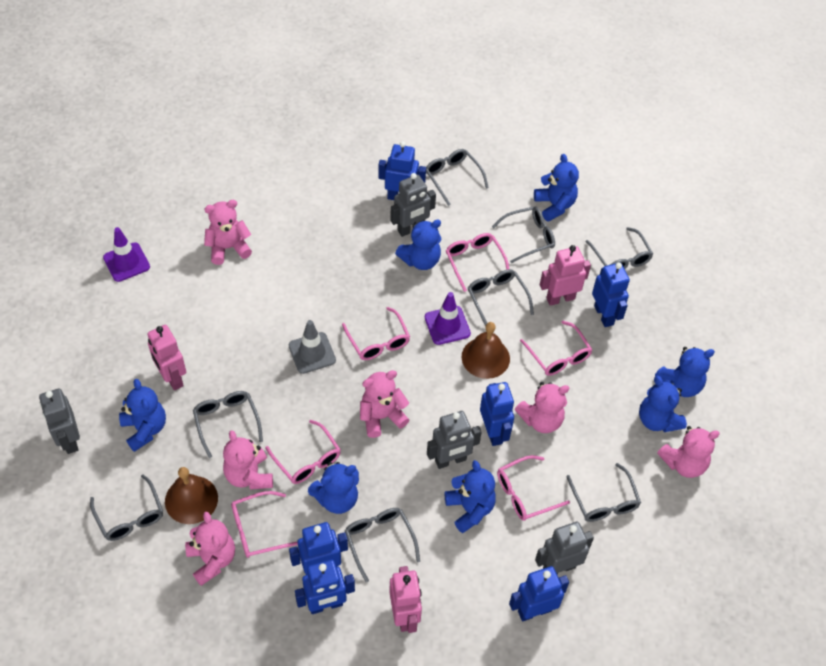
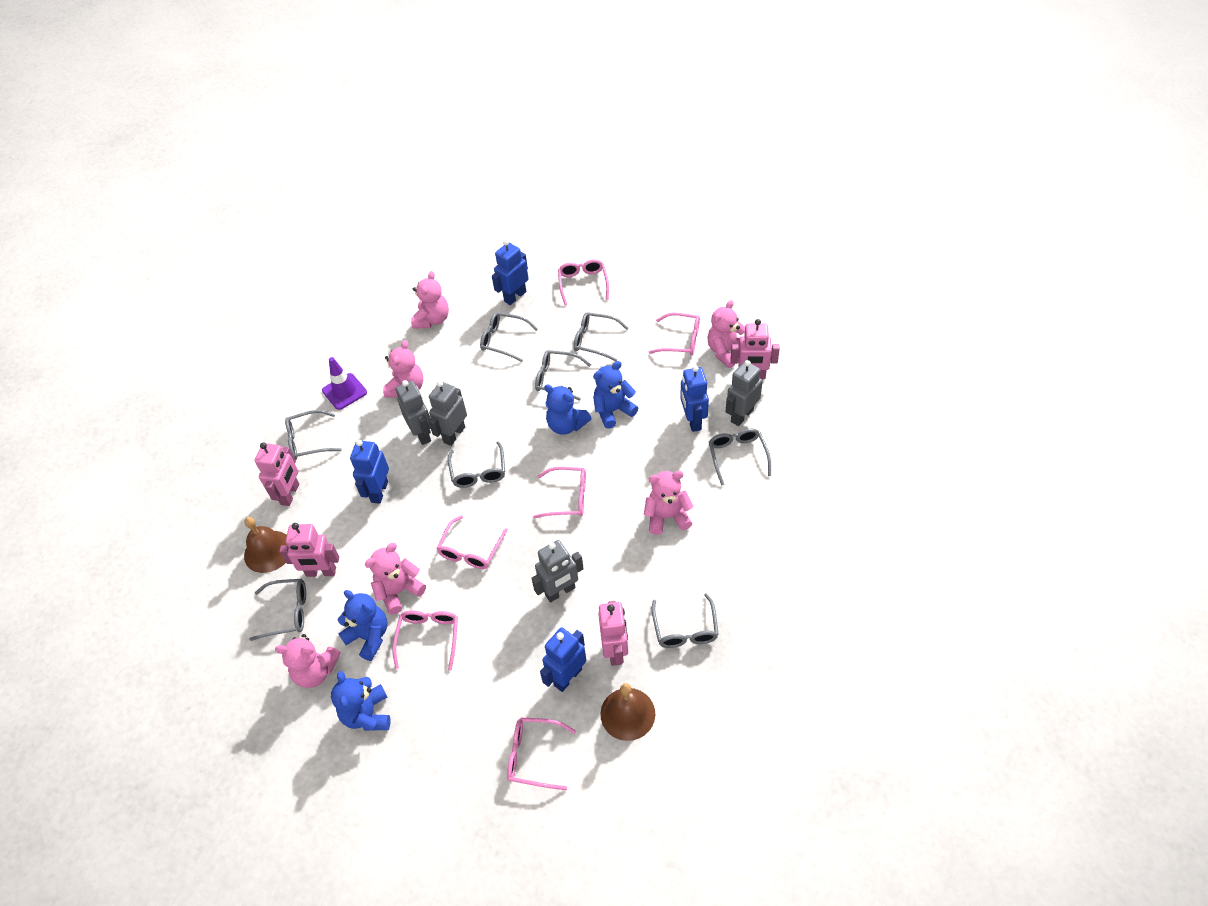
blue robot: 6 -> 4
blue teddy bear: 7 -> 4
grey traffic cone: 1 -> 0
pink robot: 3 -> 4
purple traffic cone: 2 -> 1

